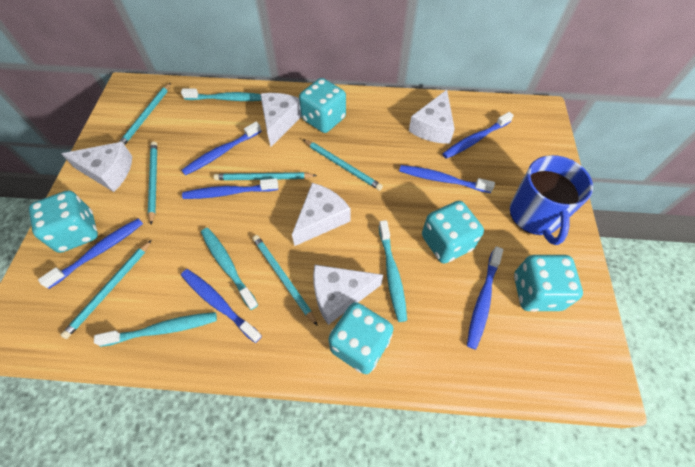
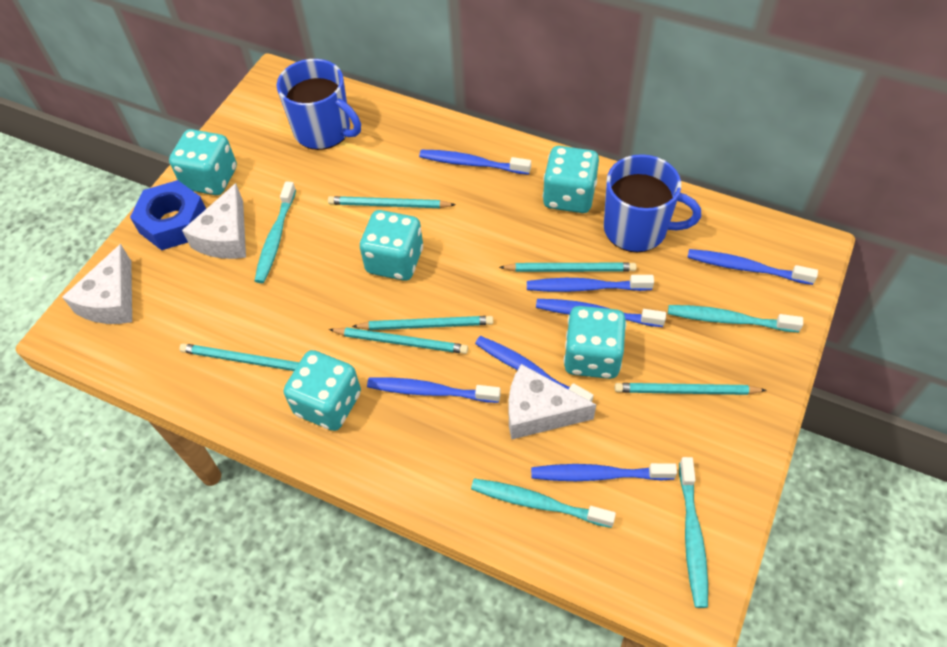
blue mug: 1 -> 2
blue nut: 0 -> 1
white cheese: 5 -> 3

